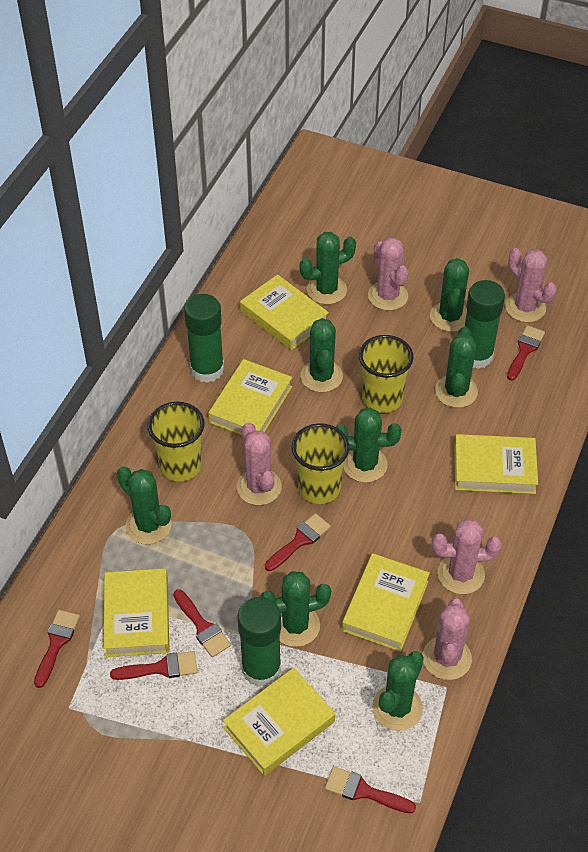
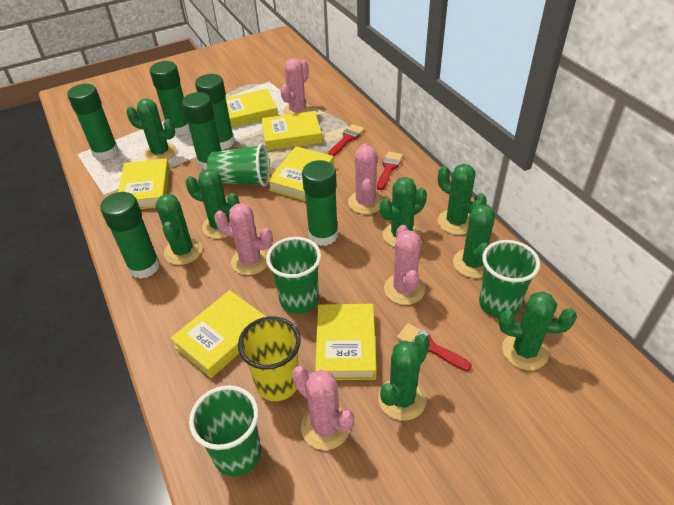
green cup: 0 -> 4
green glue stick: 3 -> 6
red brush: 6 -> 3
yellow cup: 3 -> 1

